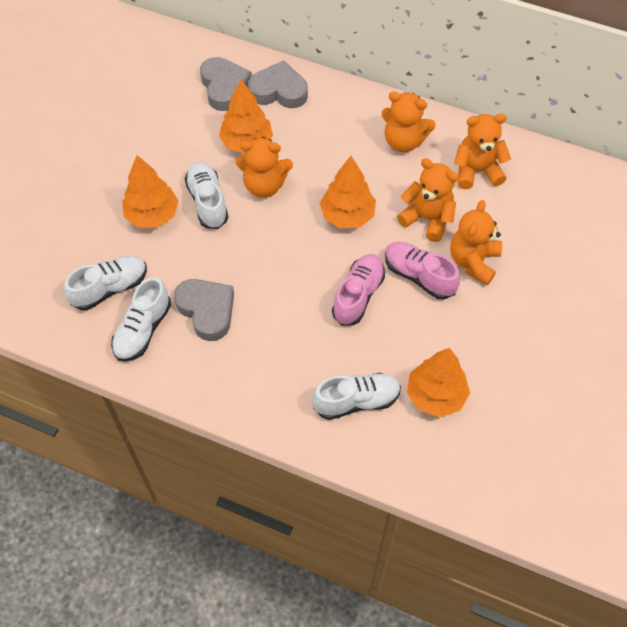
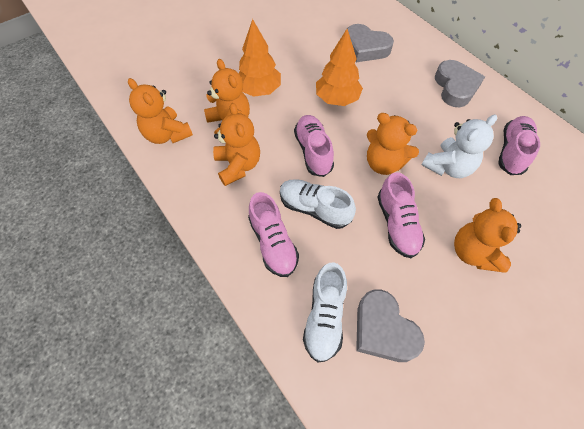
orange tree: 4 -> 2
pink shoe: 2 -> 4
white shoe: 4 -> 2
white teddy bear: 0 -> 1

